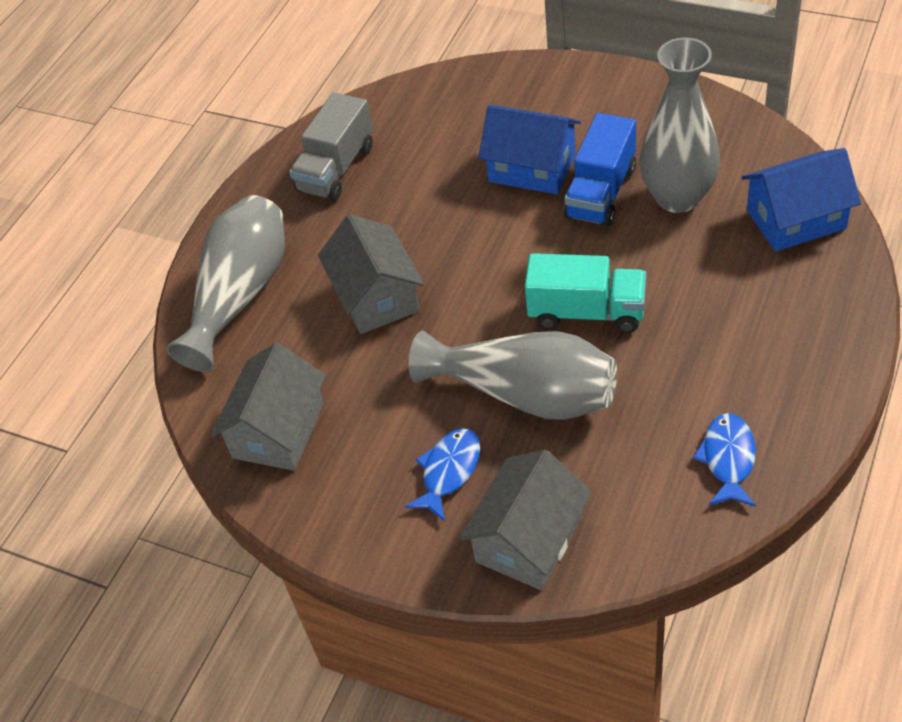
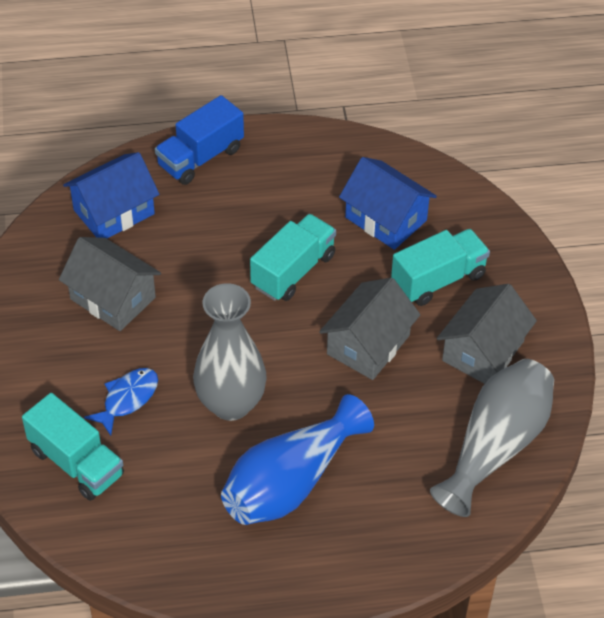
blue fish: 2 -> 1
blue vase: 0 -> 1
grey truck: 1 -> 0
grey vase: 3 -> 2
turquoise truck: 1 -> 3

